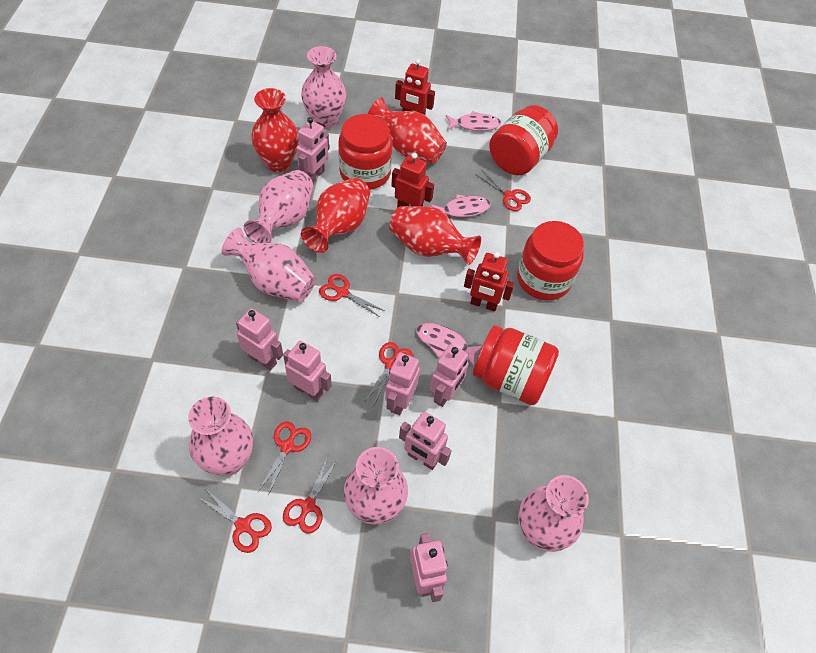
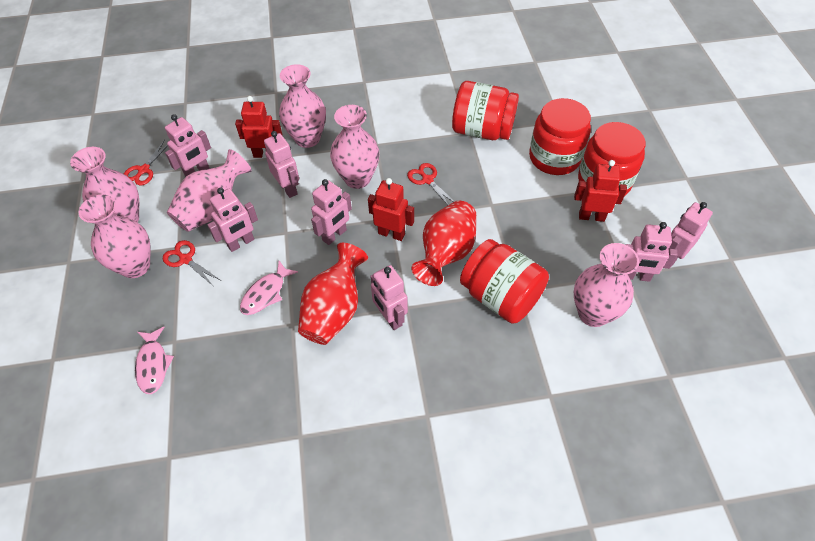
pink fish: 3 -> 2
red scissors: 6 -> 3
red vase: 4 -> 2

